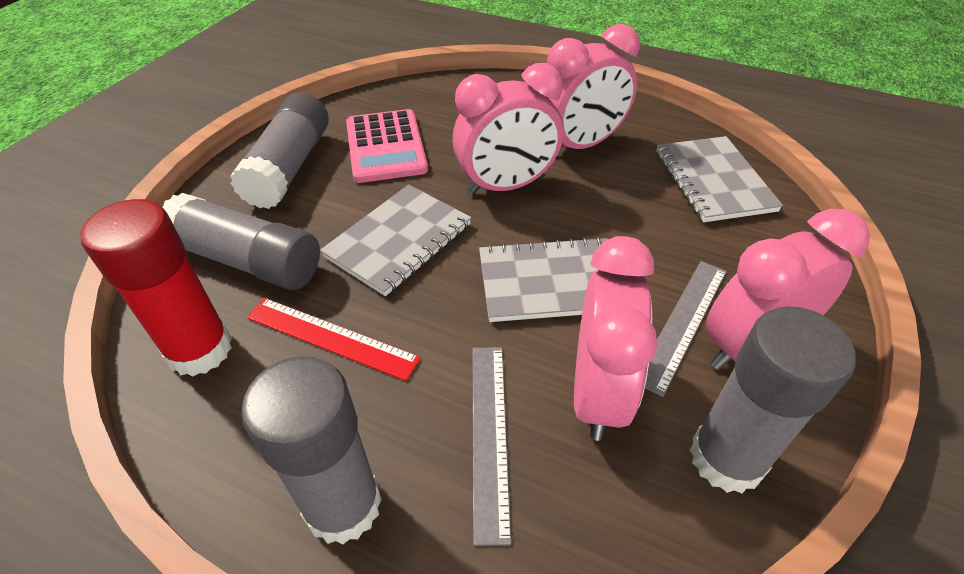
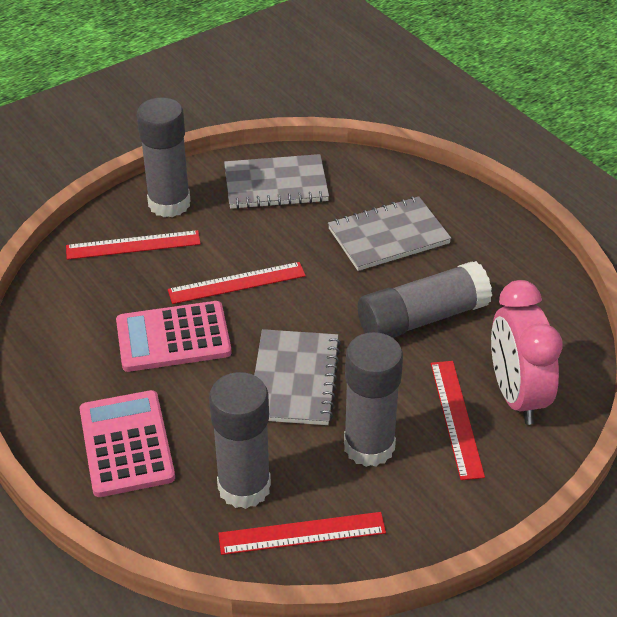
grey ruler: 2 -> 0
pink calculator: 1 -> 2
pink clock: 4 -> 1
red glue stick: 1 -> 0
red ruler: 1 -> 4

